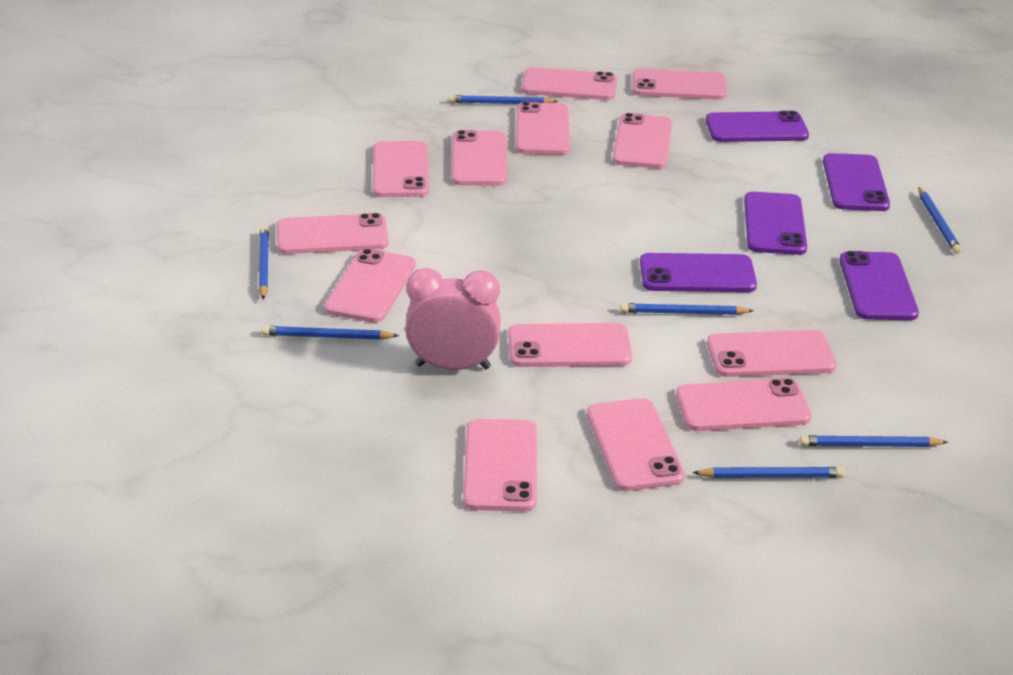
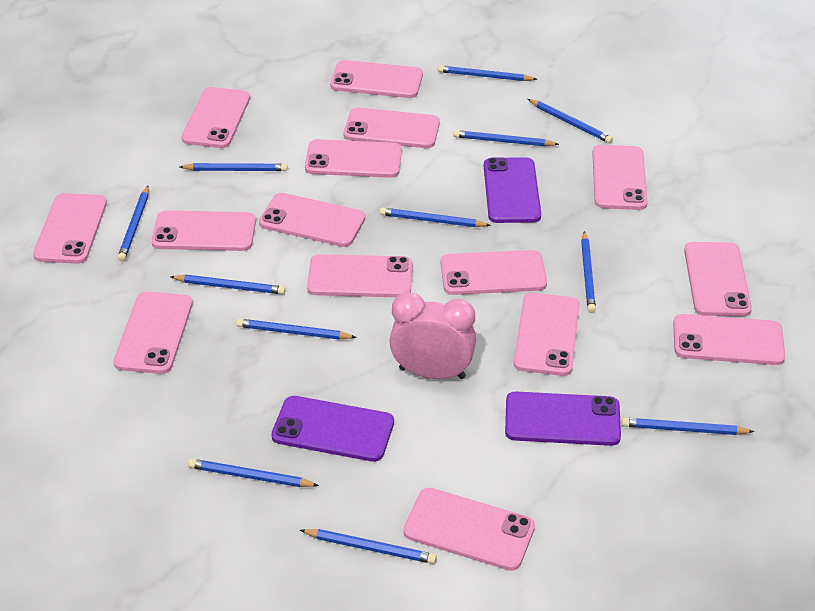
blue pencil: 7 -> 12
pink phone: 13 -> 15
purple phone: 5 -> 3

